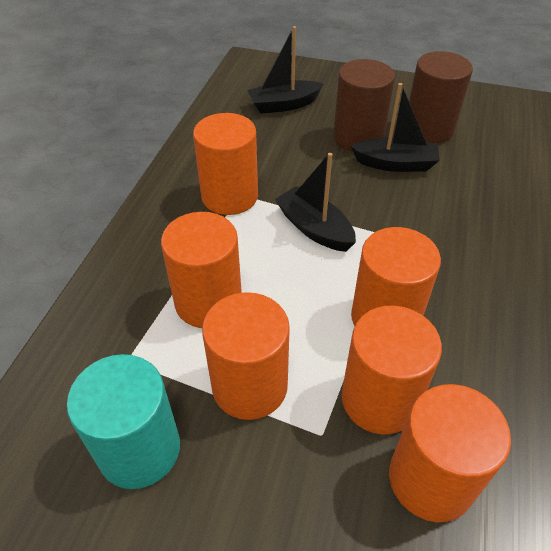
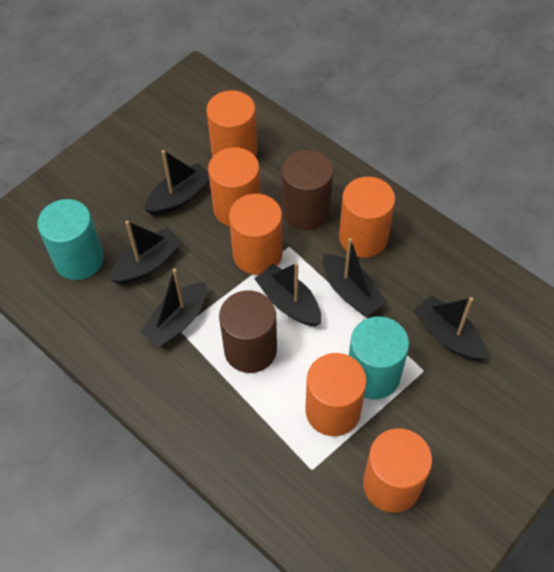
black boat: 3 -> 6
turquoise cylinder: 1 -> 2

